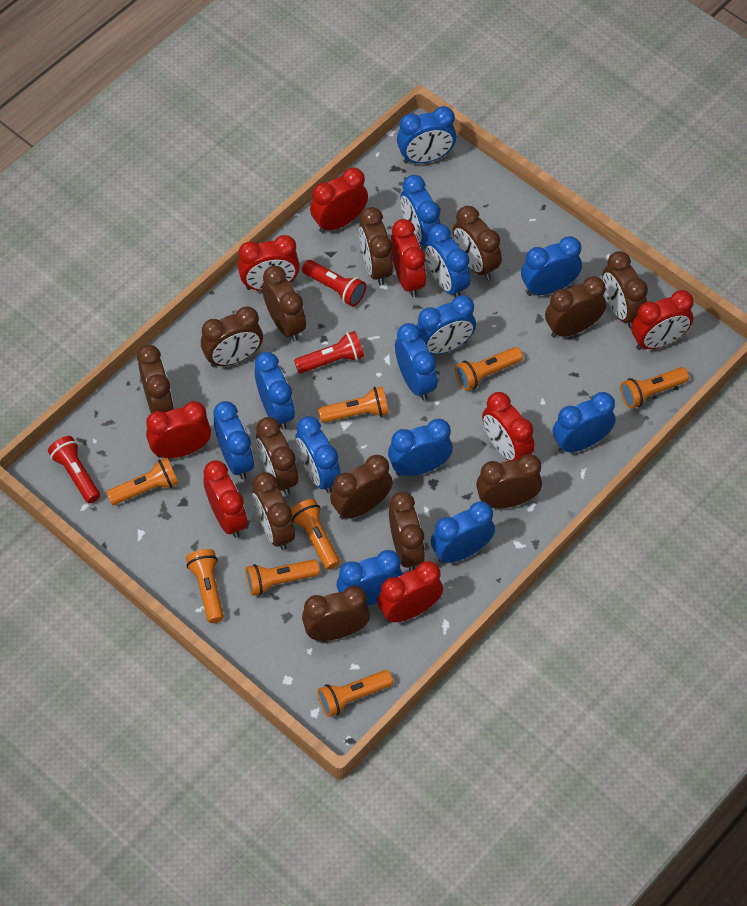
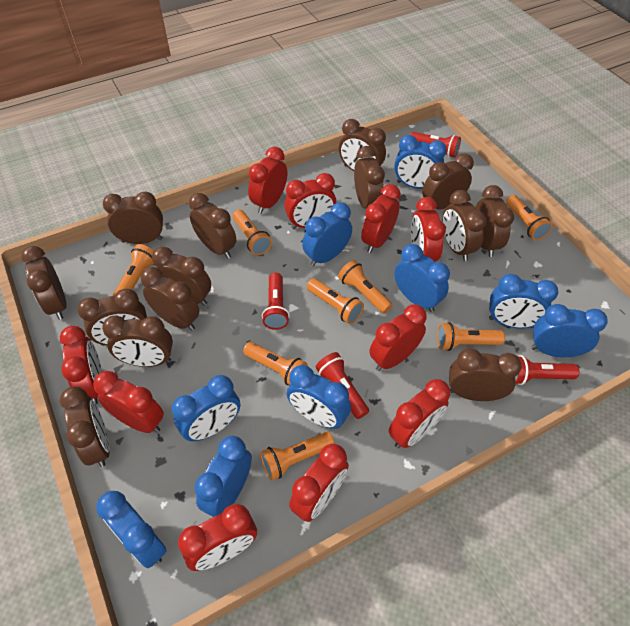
blue clock: 13 -> 9
brown clock: 13 -> 14
red clock: 8 -> 10
red flashlight: 3 -> 4

